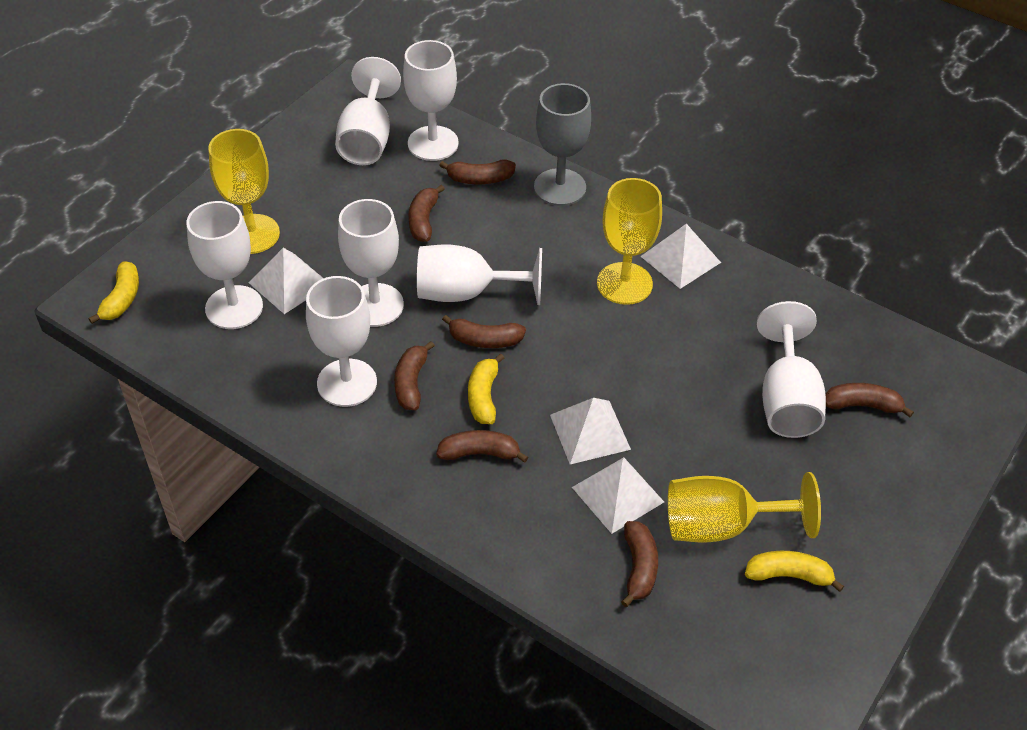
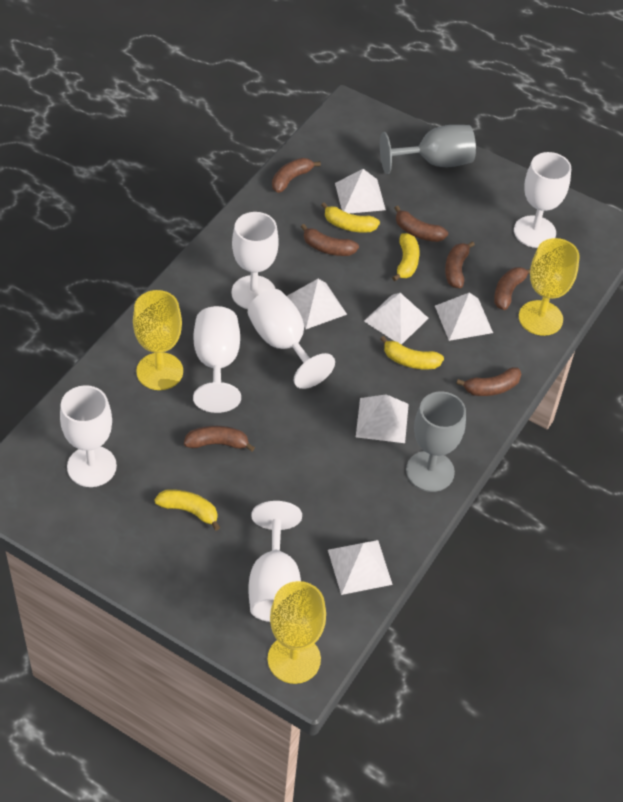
grey goblet: 1 -> 2
white goblet: 7 -> 6
white pyramid: 4 -> 6
yellow banana: 3 -> 4

